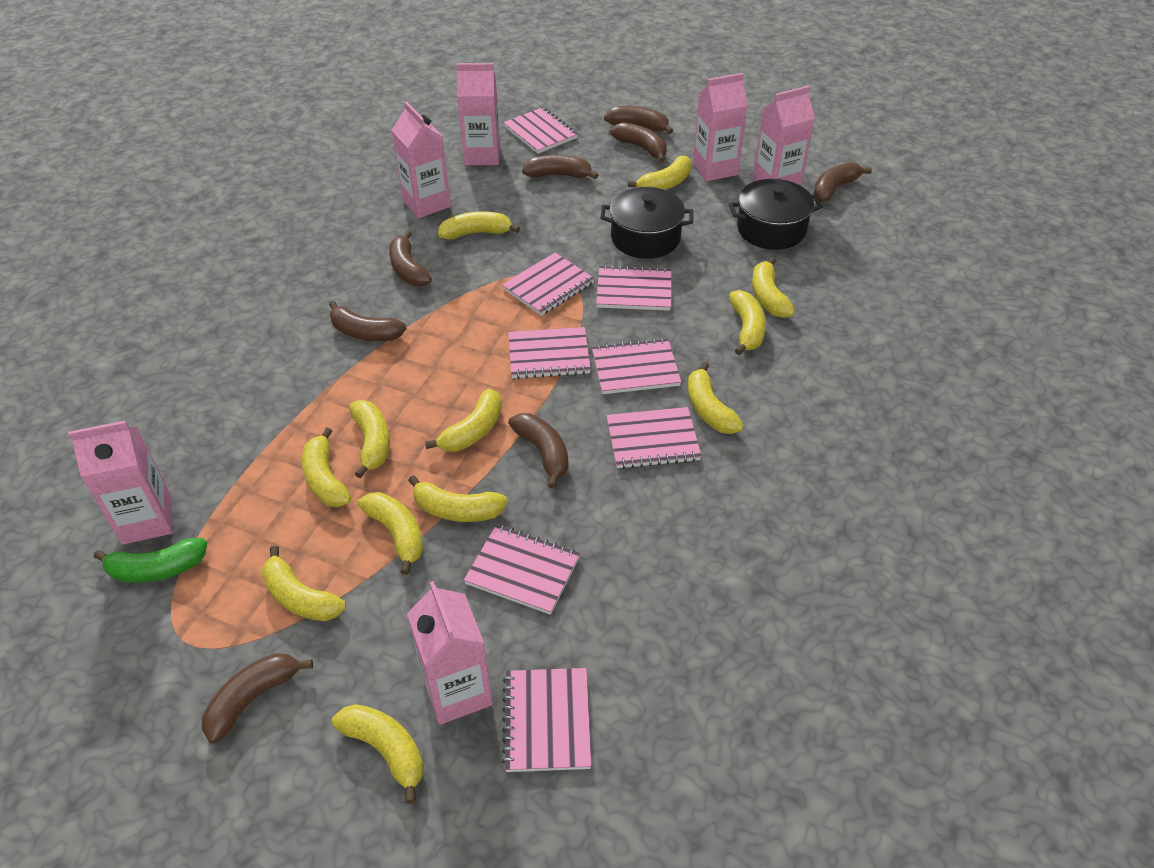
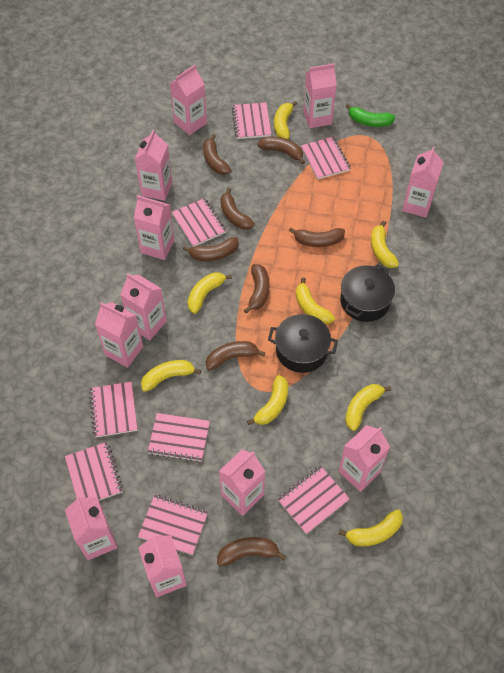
pink carton: 6 -> 11
yellow banana: 12 -> 8

